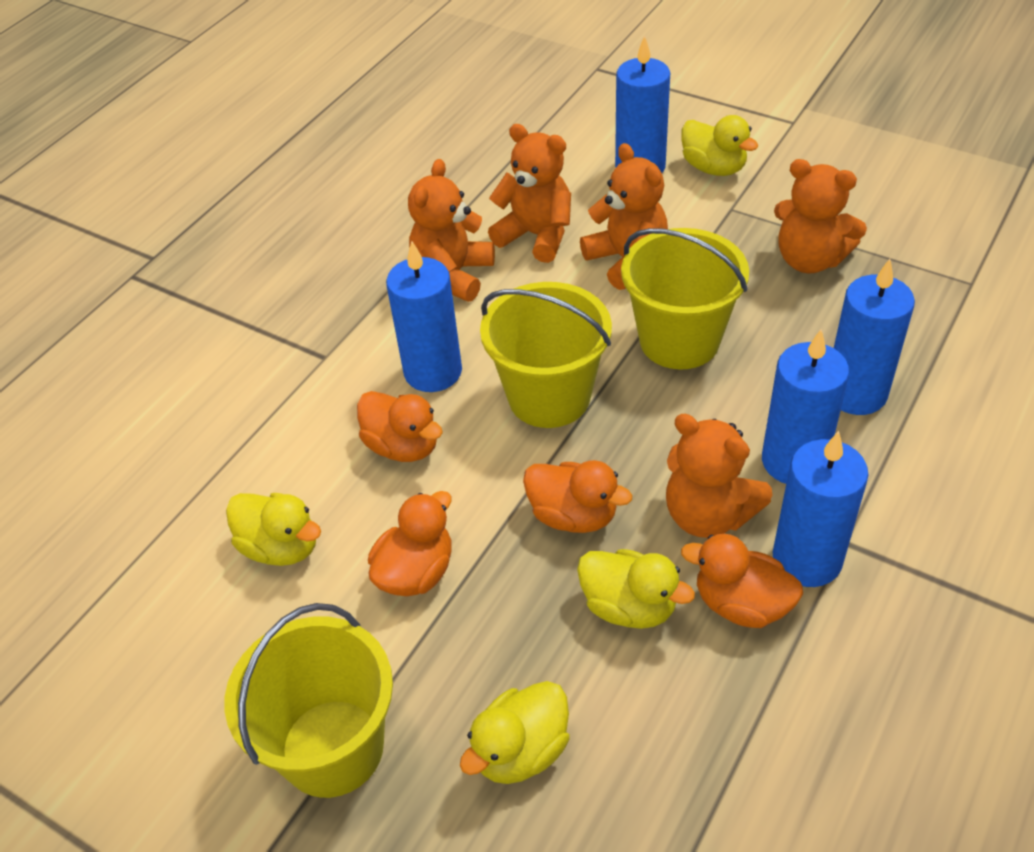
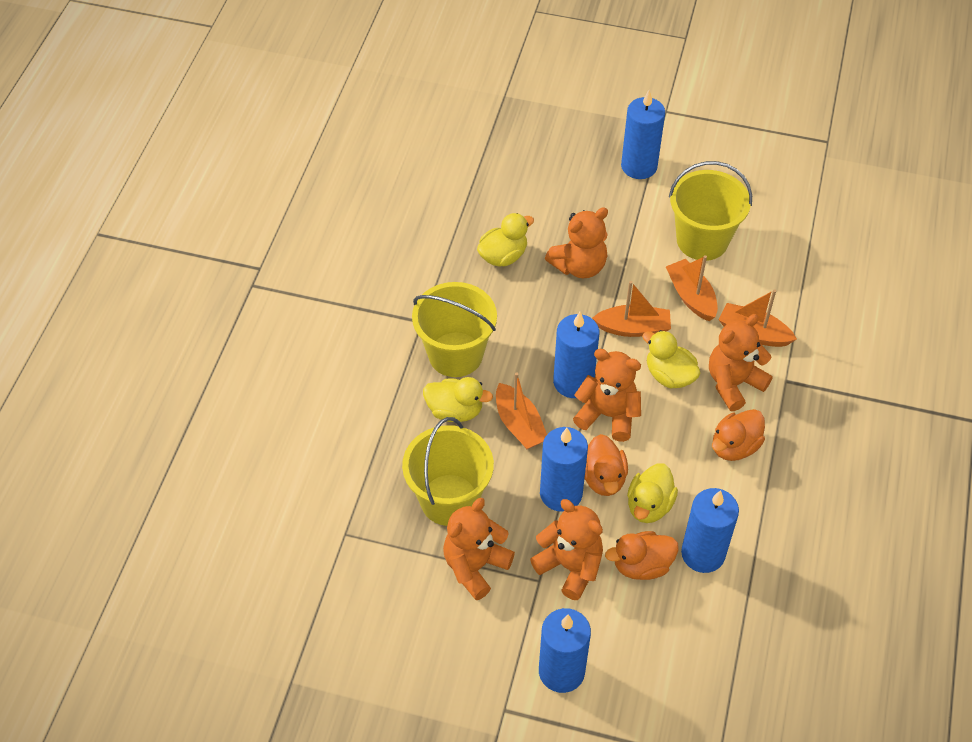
orange boat: 0 -> 4
orange duck: 4 -> 3

